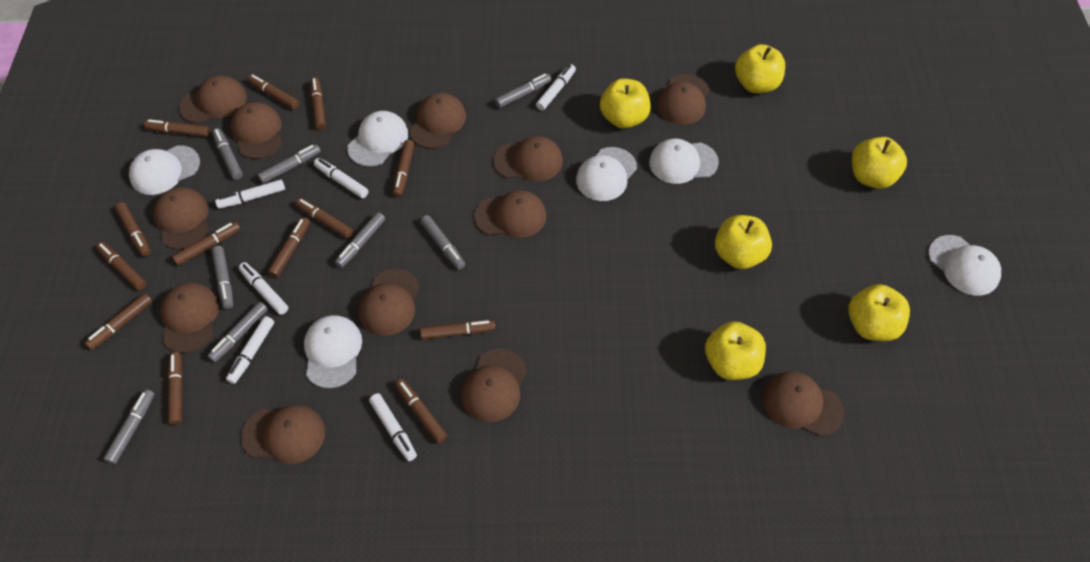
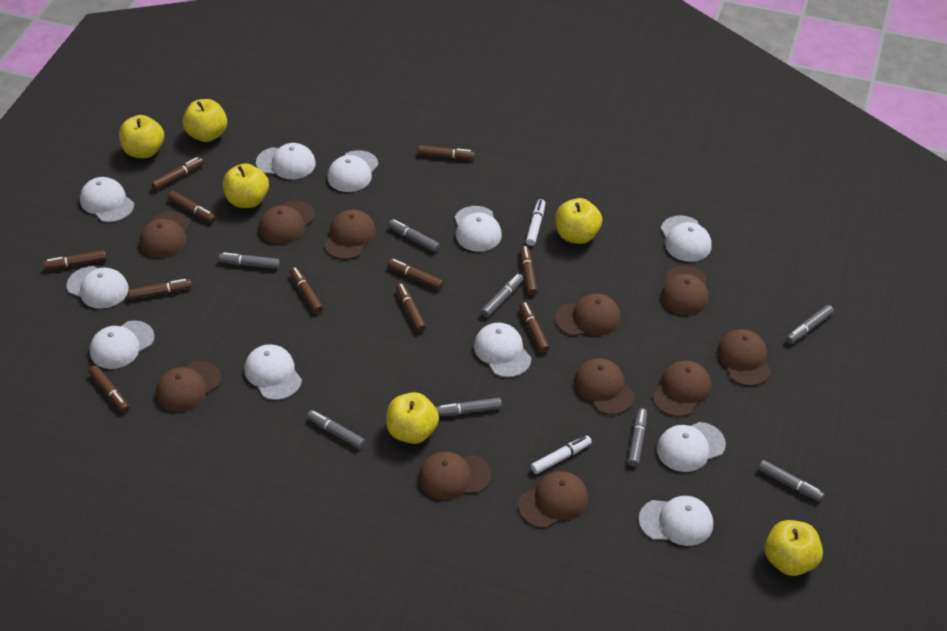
brown cap: 12 -> 11
brown marker: 13 -> 11
white cap: 6 -> 11
white marker: 6 -> 2

